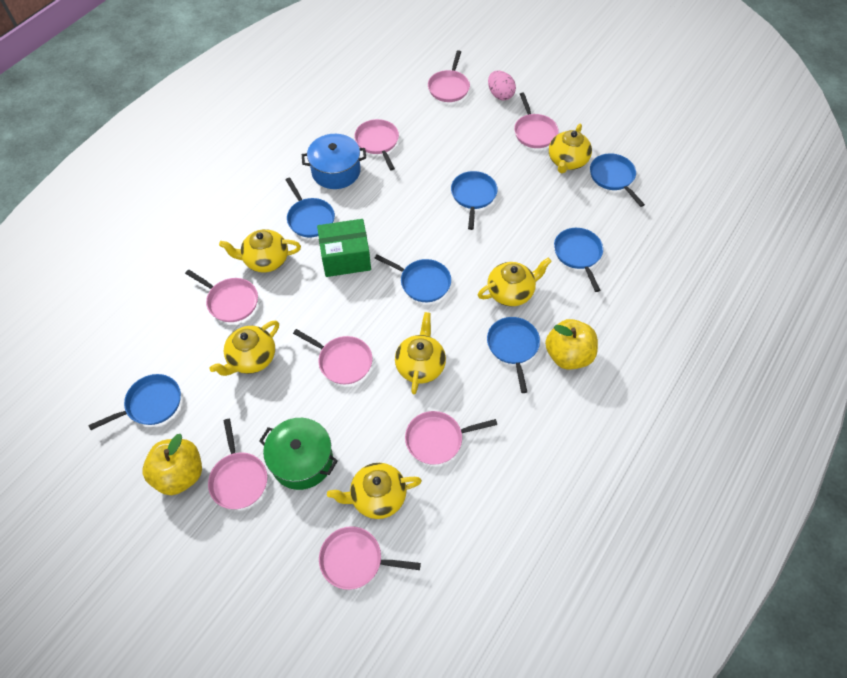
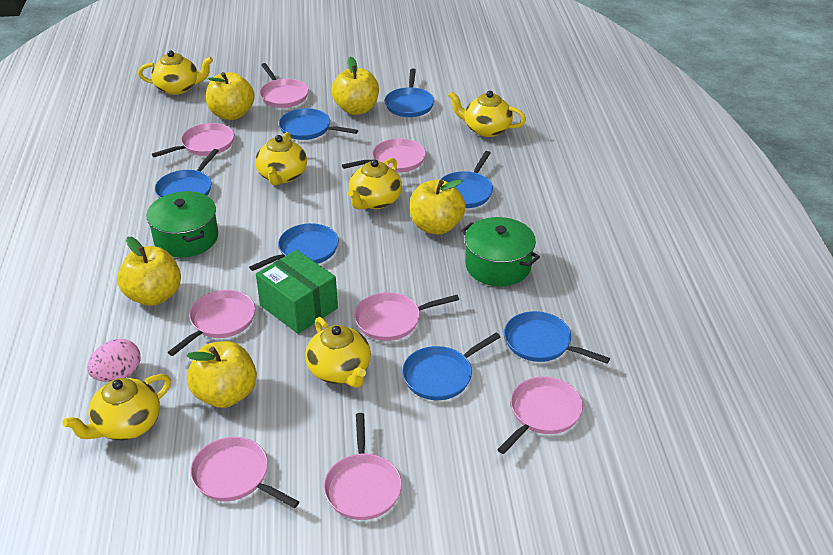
blue pot: 1 -> 0
green pot: 1 -> 2
yellow apple: 2 -> 5

